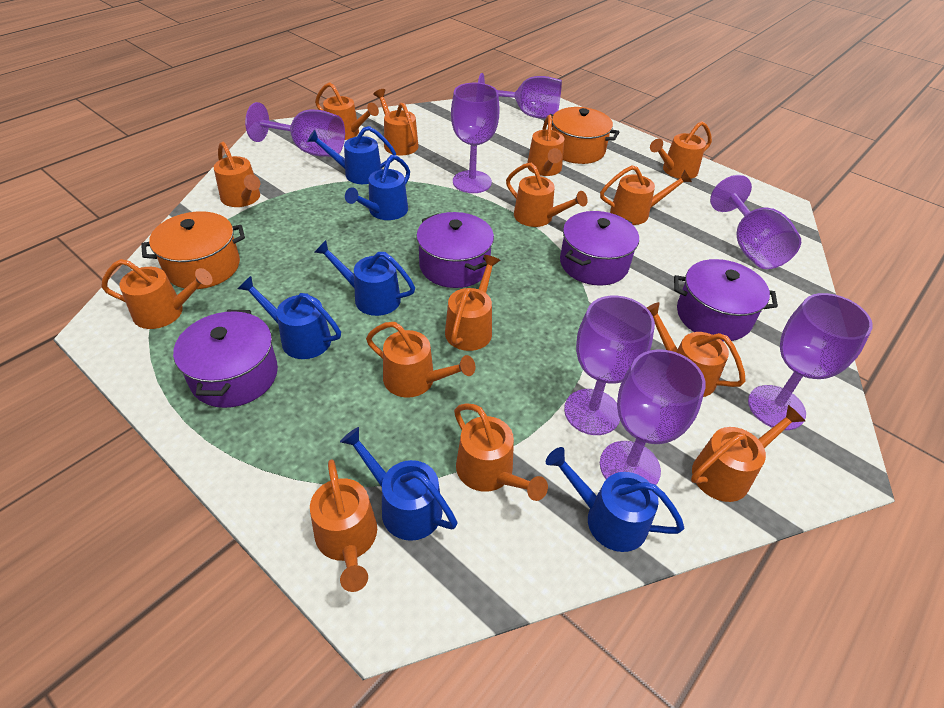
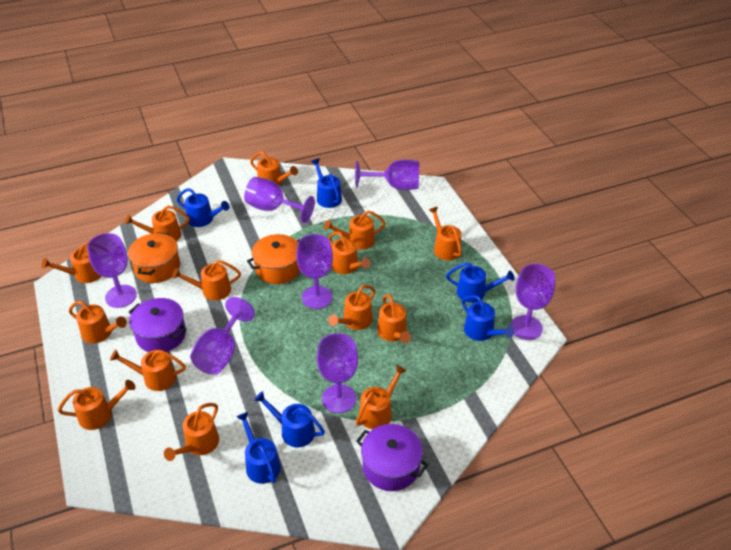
purple pot: 4 -> 2

